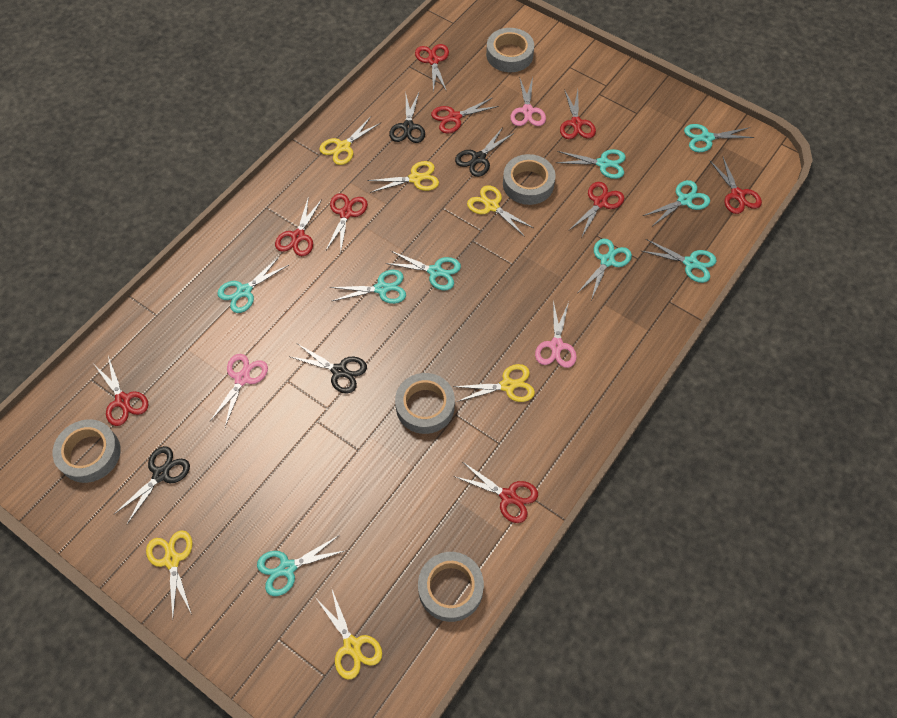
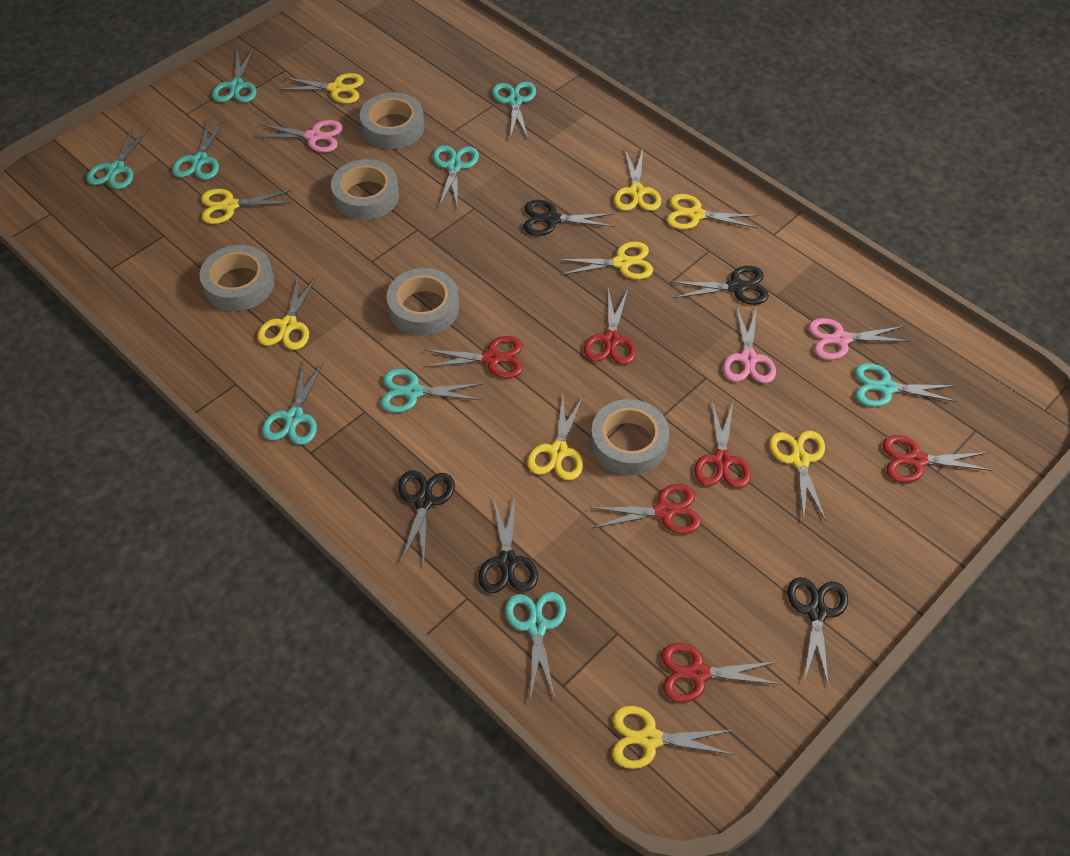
black scissors: 4 -> 5
red scissors: 9 -> 6
yellow scissors: 6 -> 9

